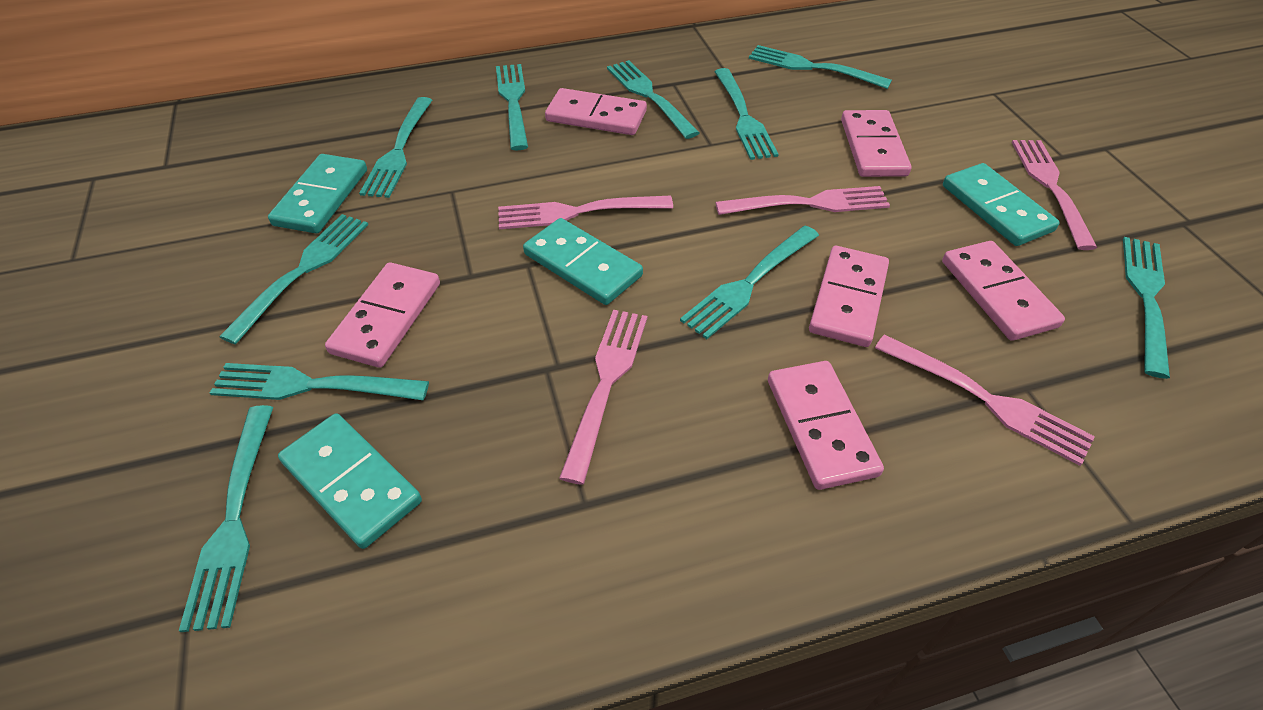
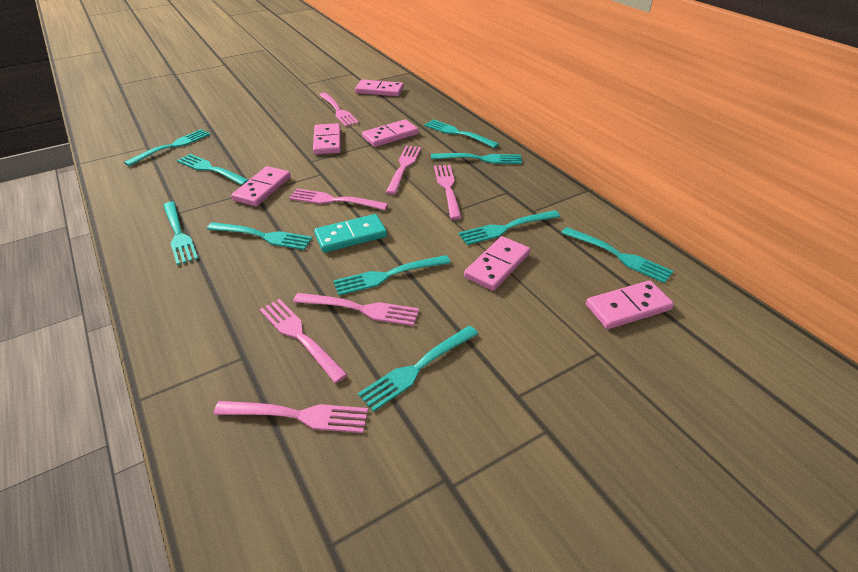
pink fork: 5 -> 7
turquoise domino: 4 -> 1

